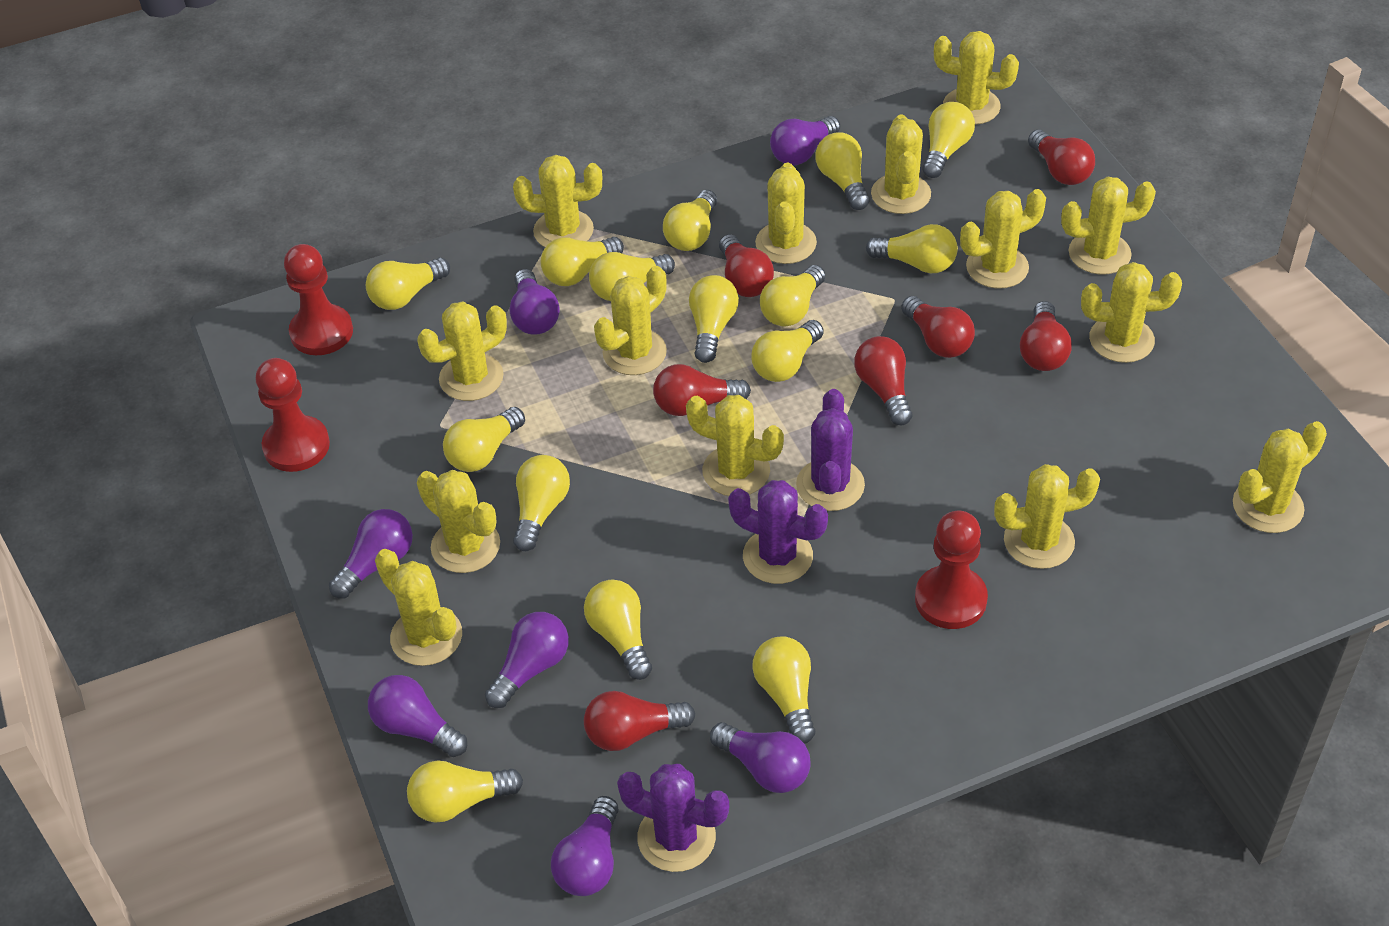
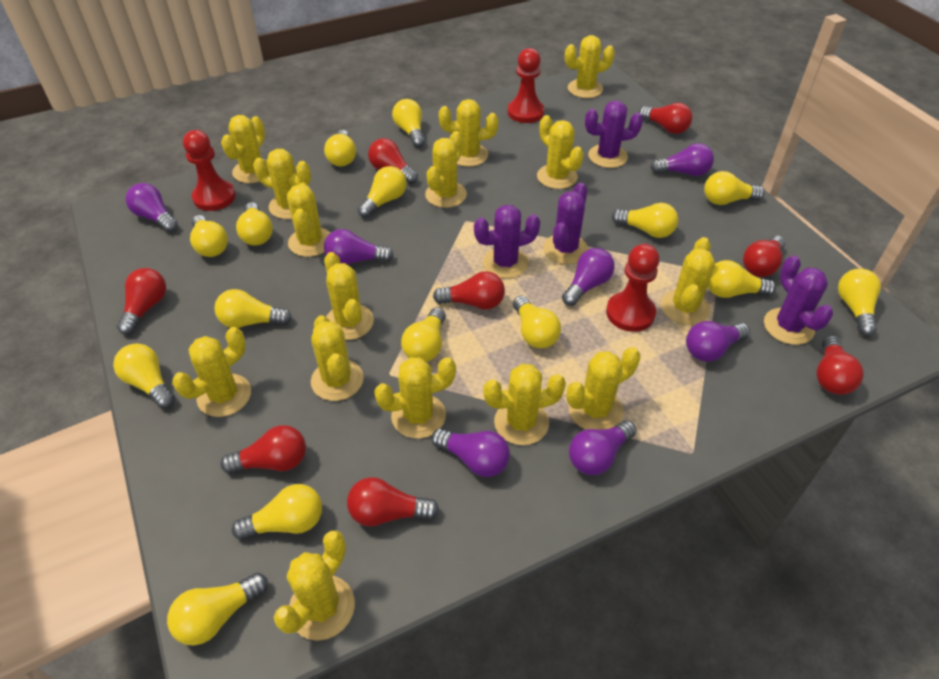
purple cactus: 3 -> 4
red light bulb: 7 -> 8
yellow cactus: 14 -> 15

